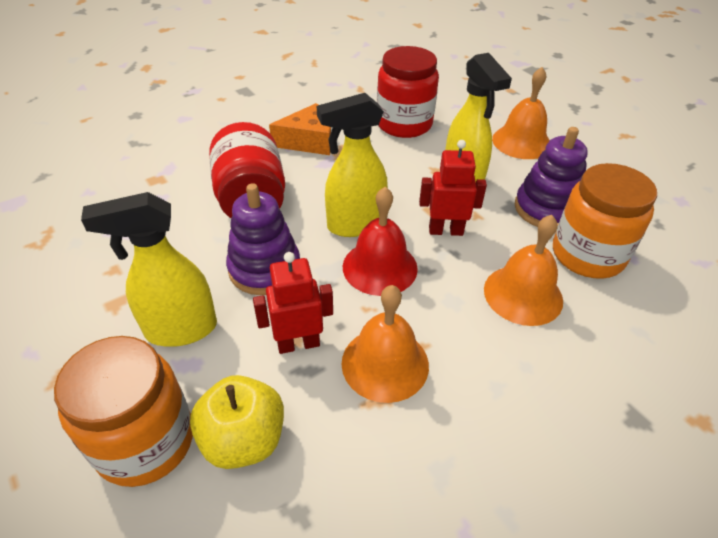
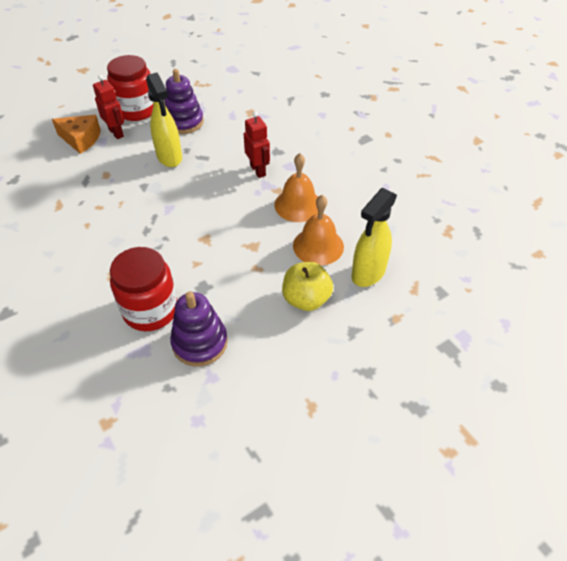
orange bell: 3 -> 2
orange jar: 2 -> 0
red bell: 1 -> 0
yellow spray bottle: 3 -> 2

